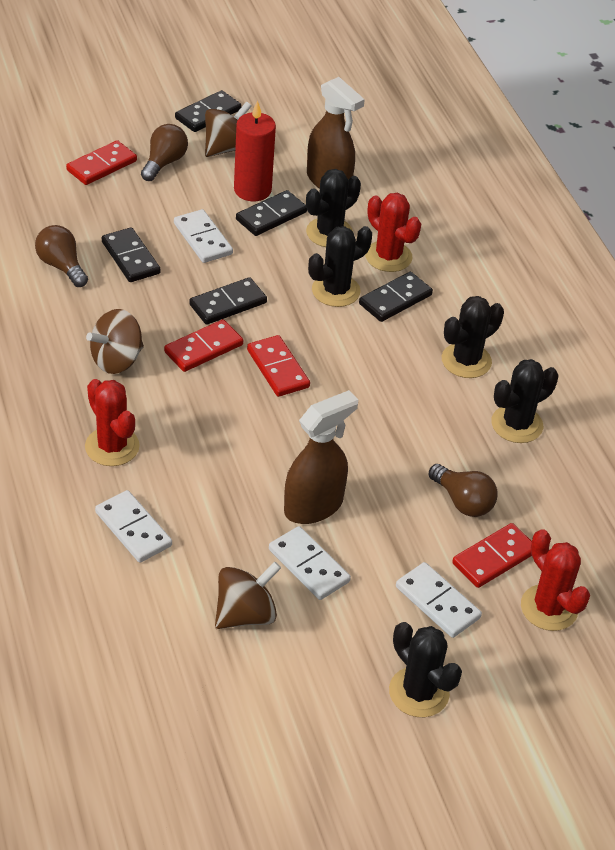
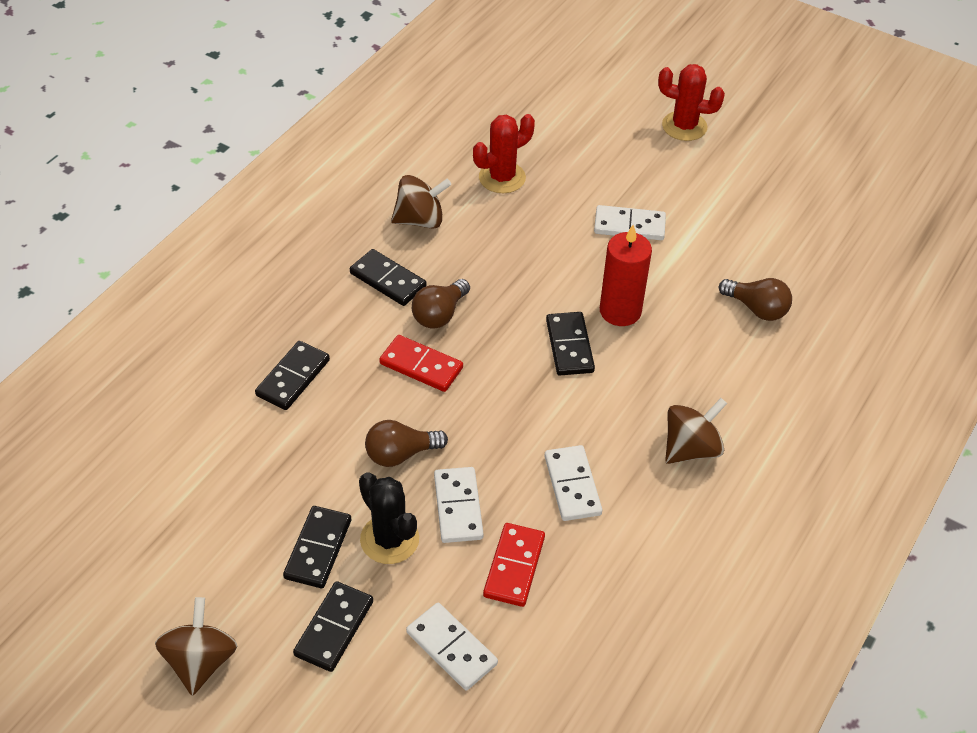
black cactus: 5 -> 1
brown spray bottle: 2 -> 0
red cactus: 3 -> 2
red domino: 4 -> 2

